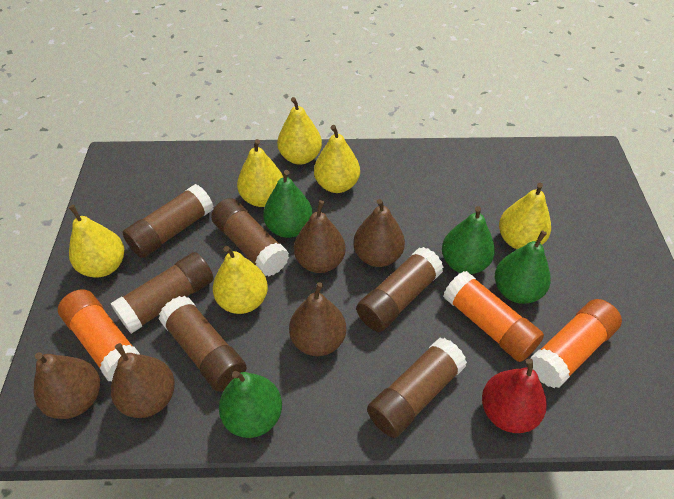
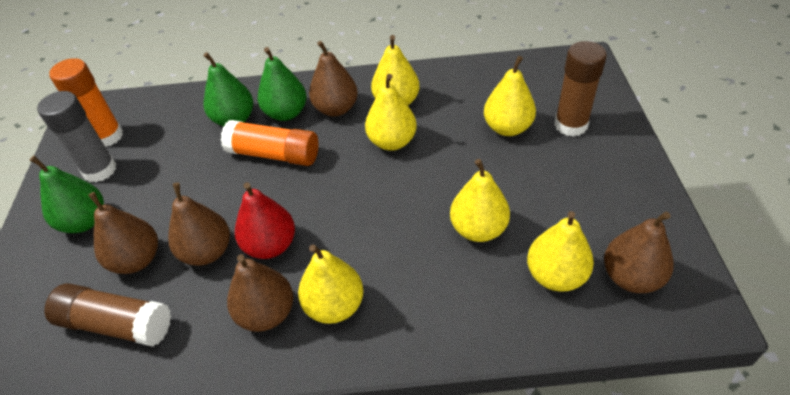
brown glue stick: 6 -> 2
green pear: 4 -> 3
grey glue stick: 0 -> 1
orange glue stick: 3 -> 2

